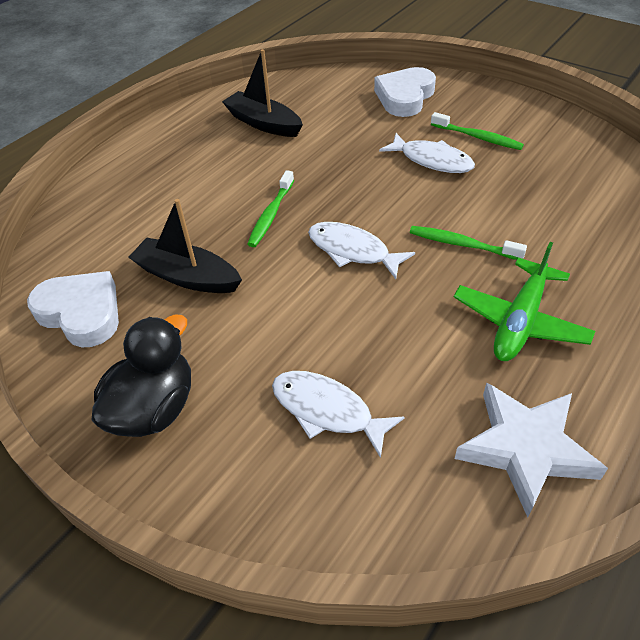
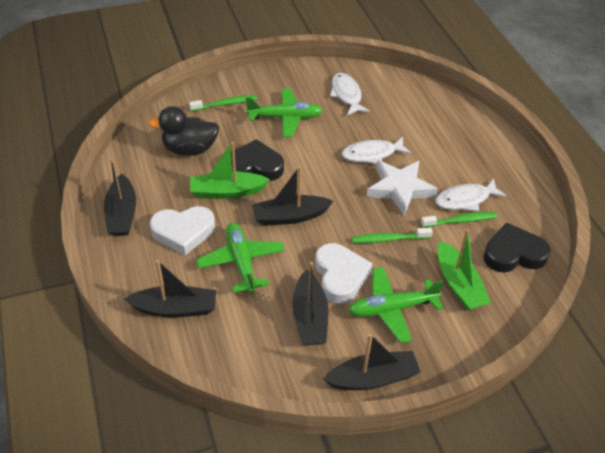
black boat: 2 -> 5
black heart: 0 -> 2
green boat: 0 -> 2
green plane: 1 -> 3

